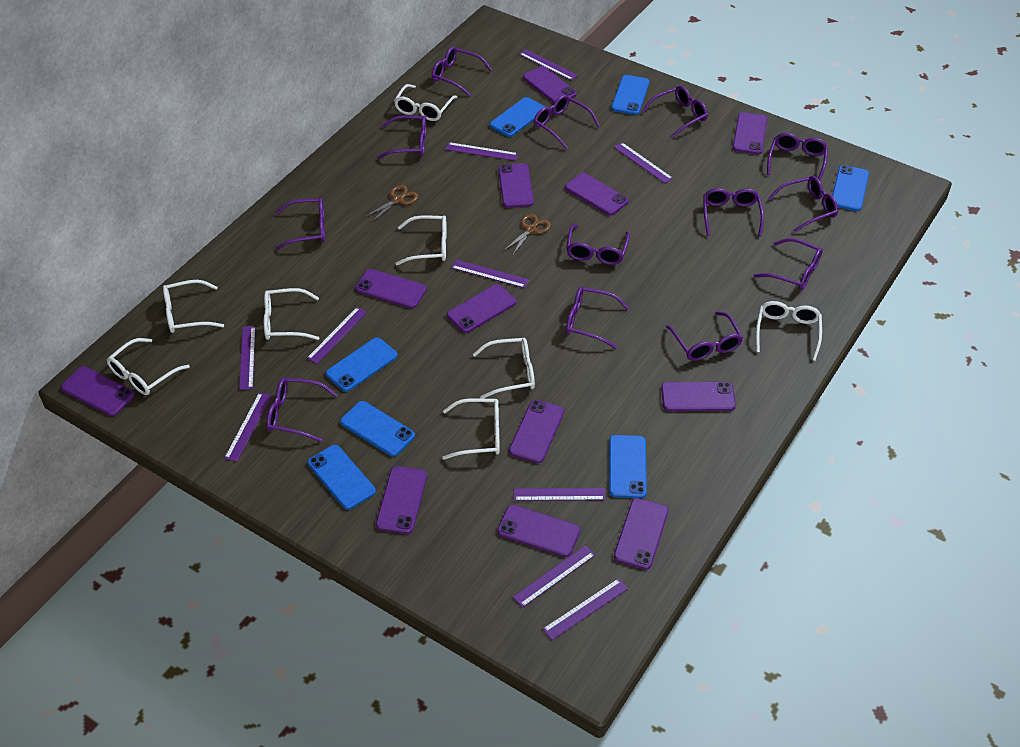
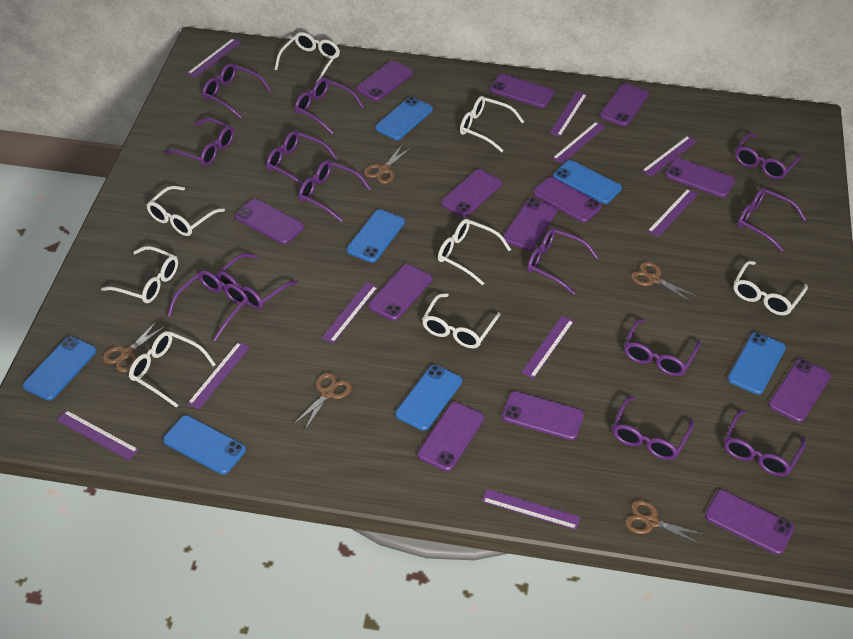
brown scissors: 2 -> 5
purple phone: 12 -> 13

